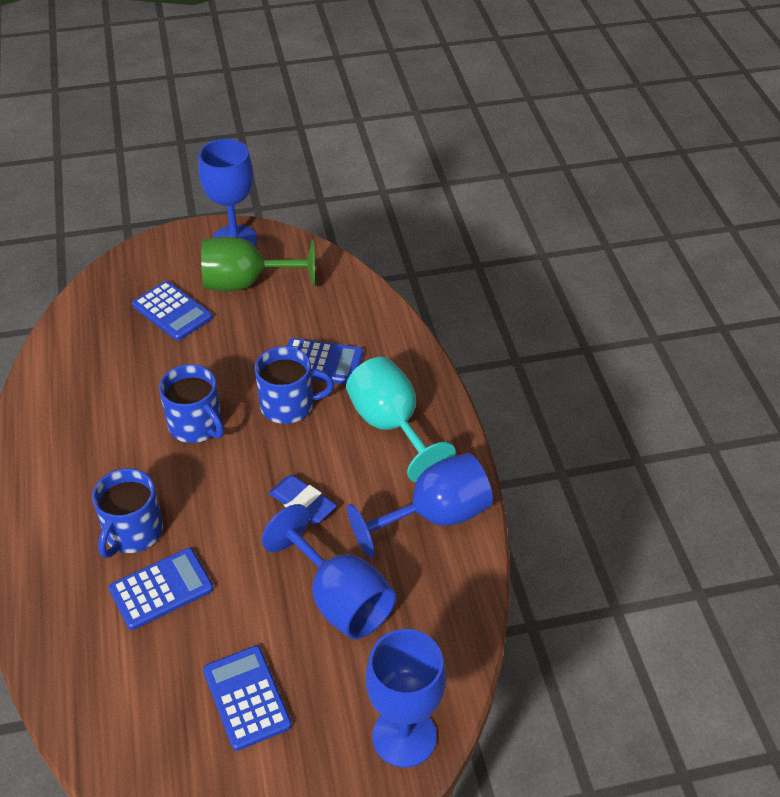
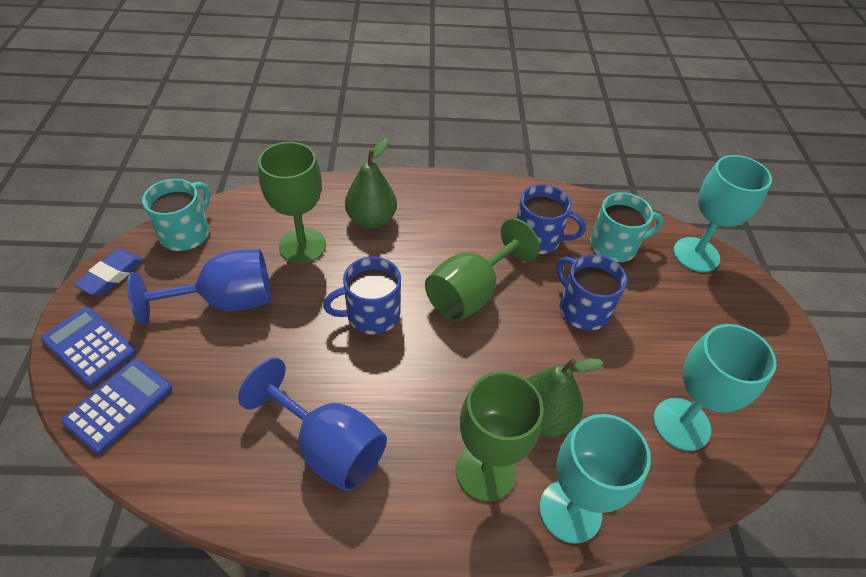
blue calculator: 4 -> 2
blue goblet: 4 -> 2
green goblet: 1 -> 3
green pear: 0 -> 2
turquoise goblet: 1 -> 3
turquoise mug: 0 -> 2

